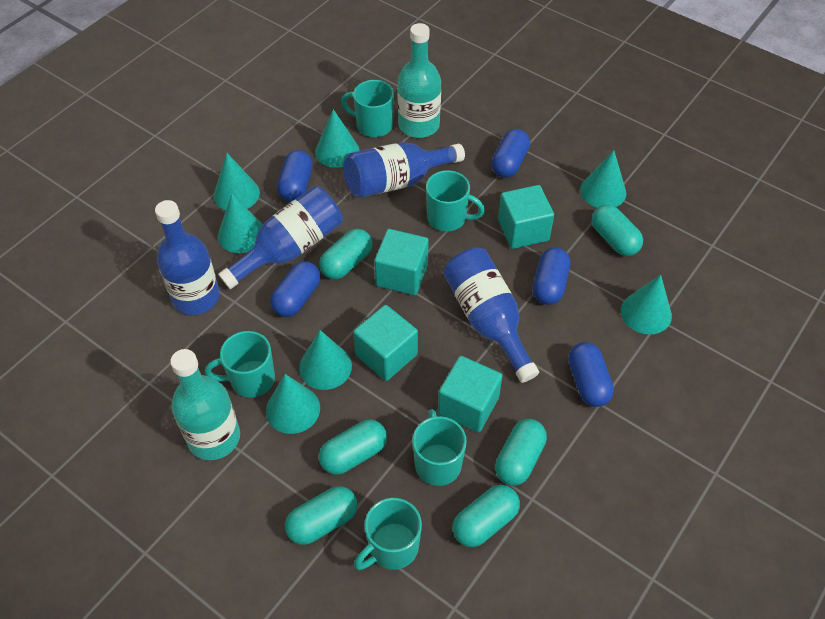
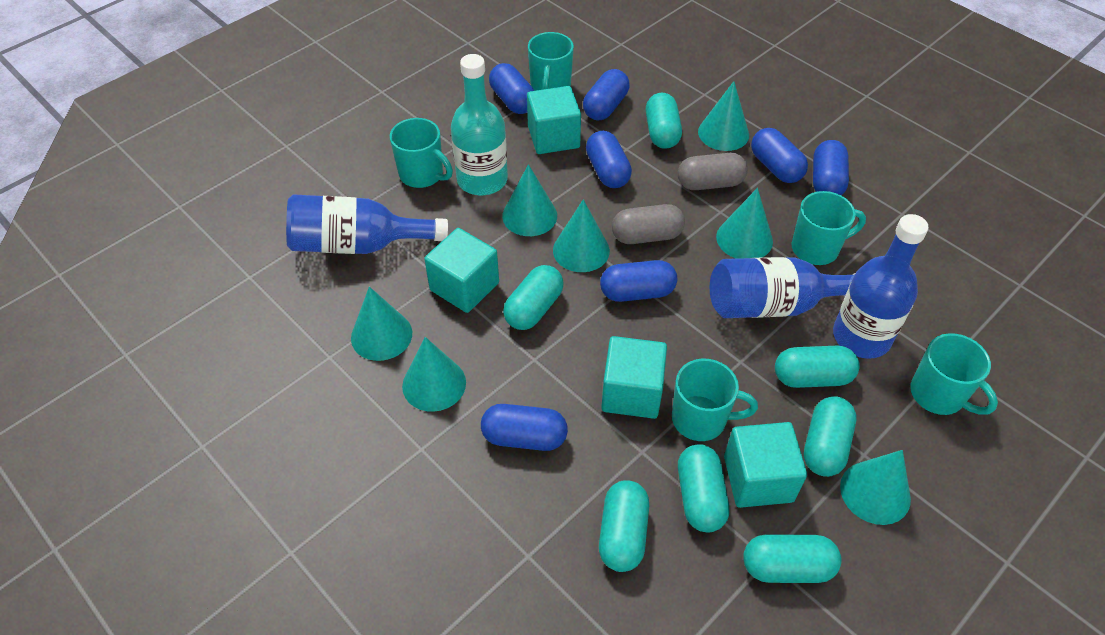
blue bottle: 4 -> 3
blue capsule: 5 -> 7
grey capsule: 0 -> 2
turquoise bottle: 2 -> 1
turquoise capsule: 6 -> 7

